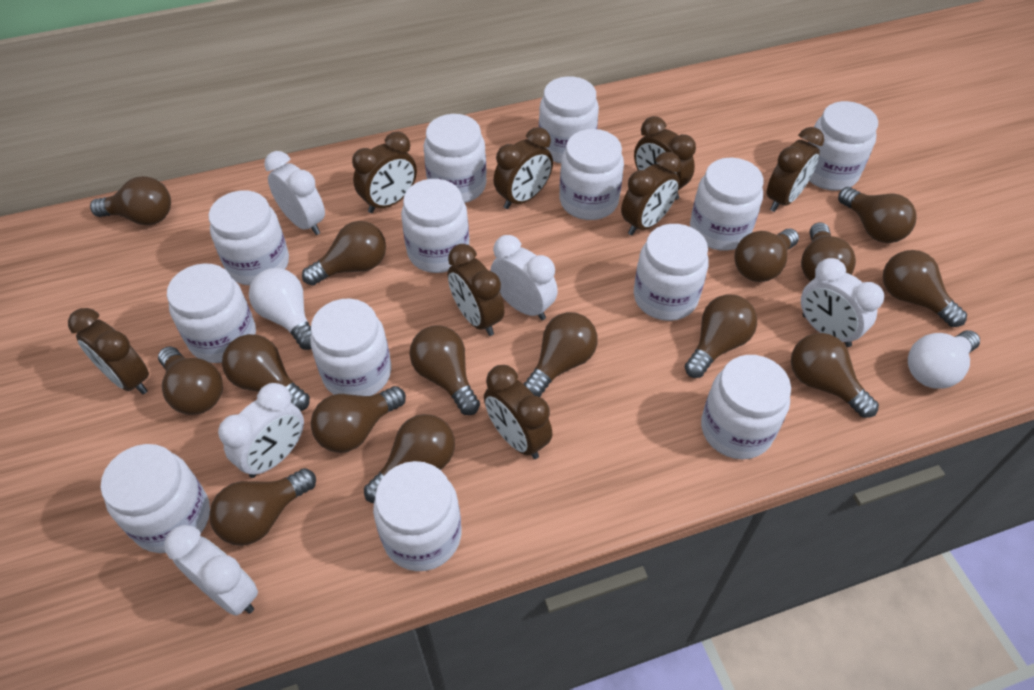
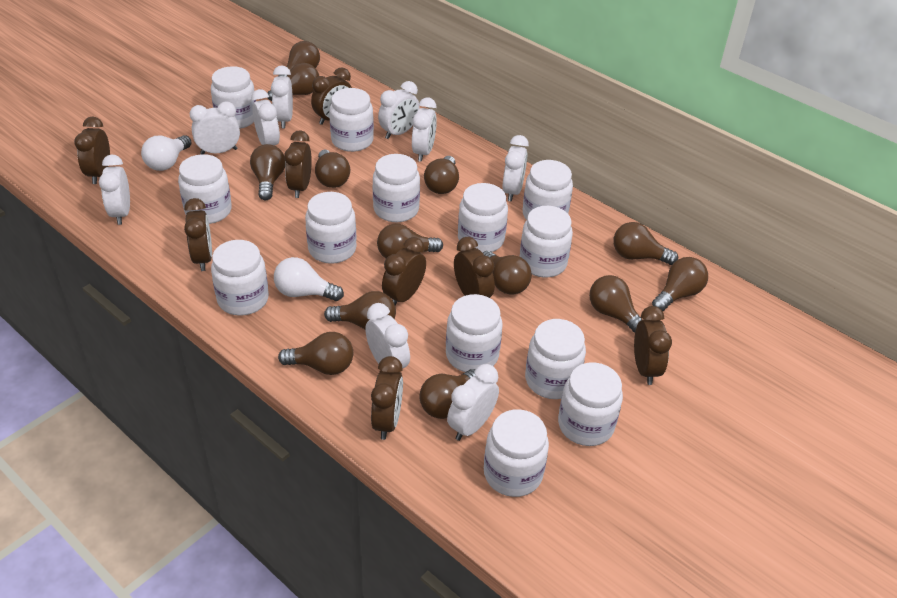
brown light bulb: 15 -> 13
white clock: 5 -> 9

